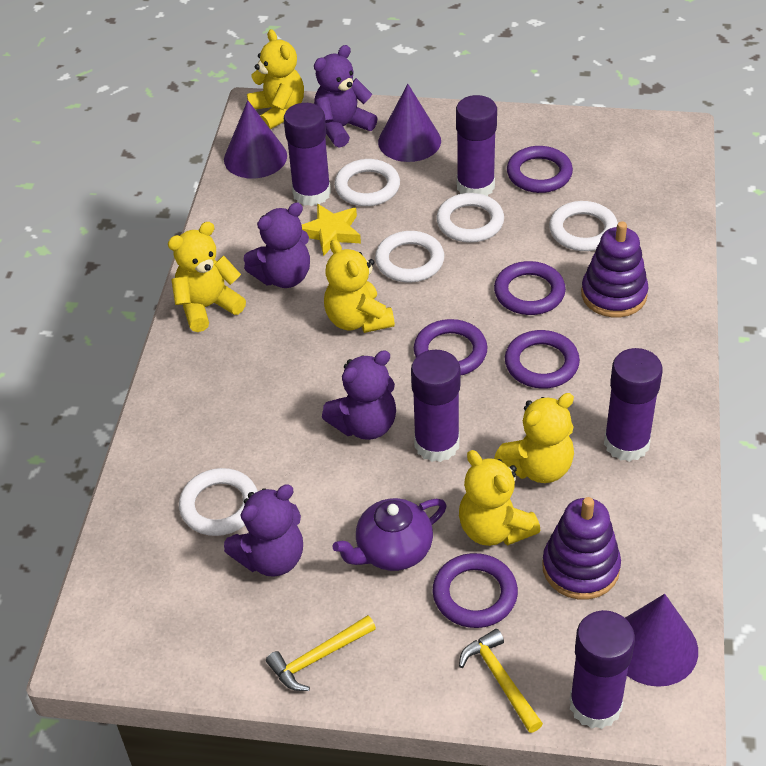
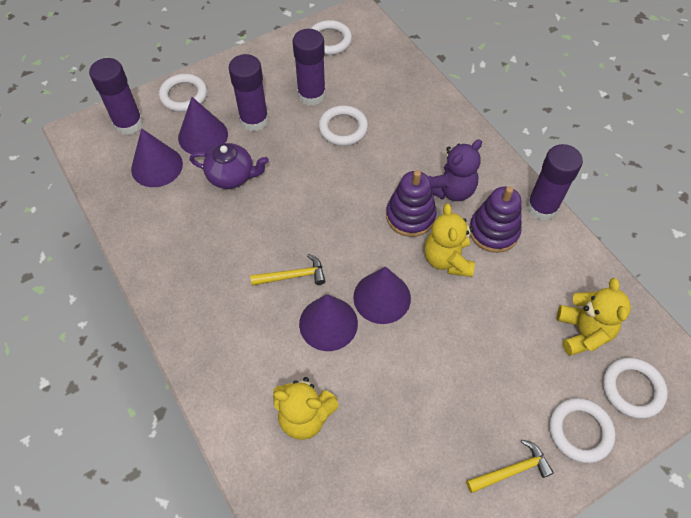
purple cone: 3 -> 4
purple glue stick: 5 -> 4
purple ring: 5 -> 0
purple teddy bear: 4 -> 1
yellow star: 1 -> 0
yellow teddy bear: 5 -> 3

